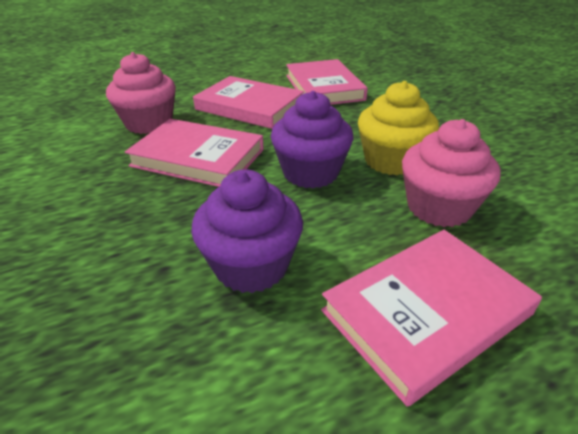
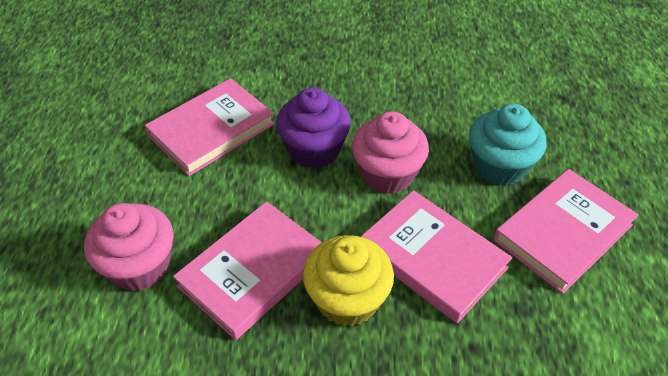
purple cupcake: 2 -> 1
turquoise cupcake: 0 -> 1

